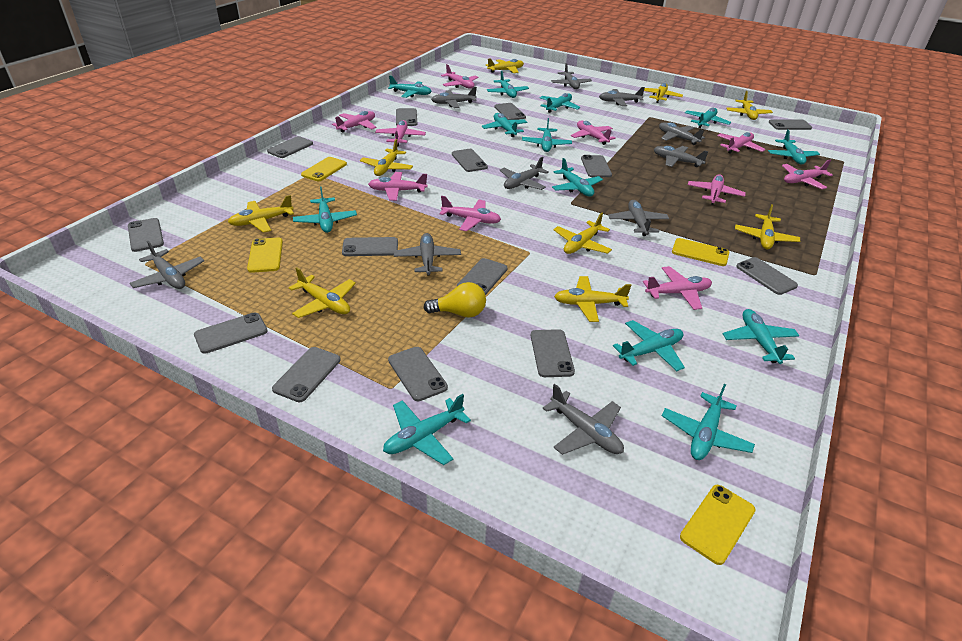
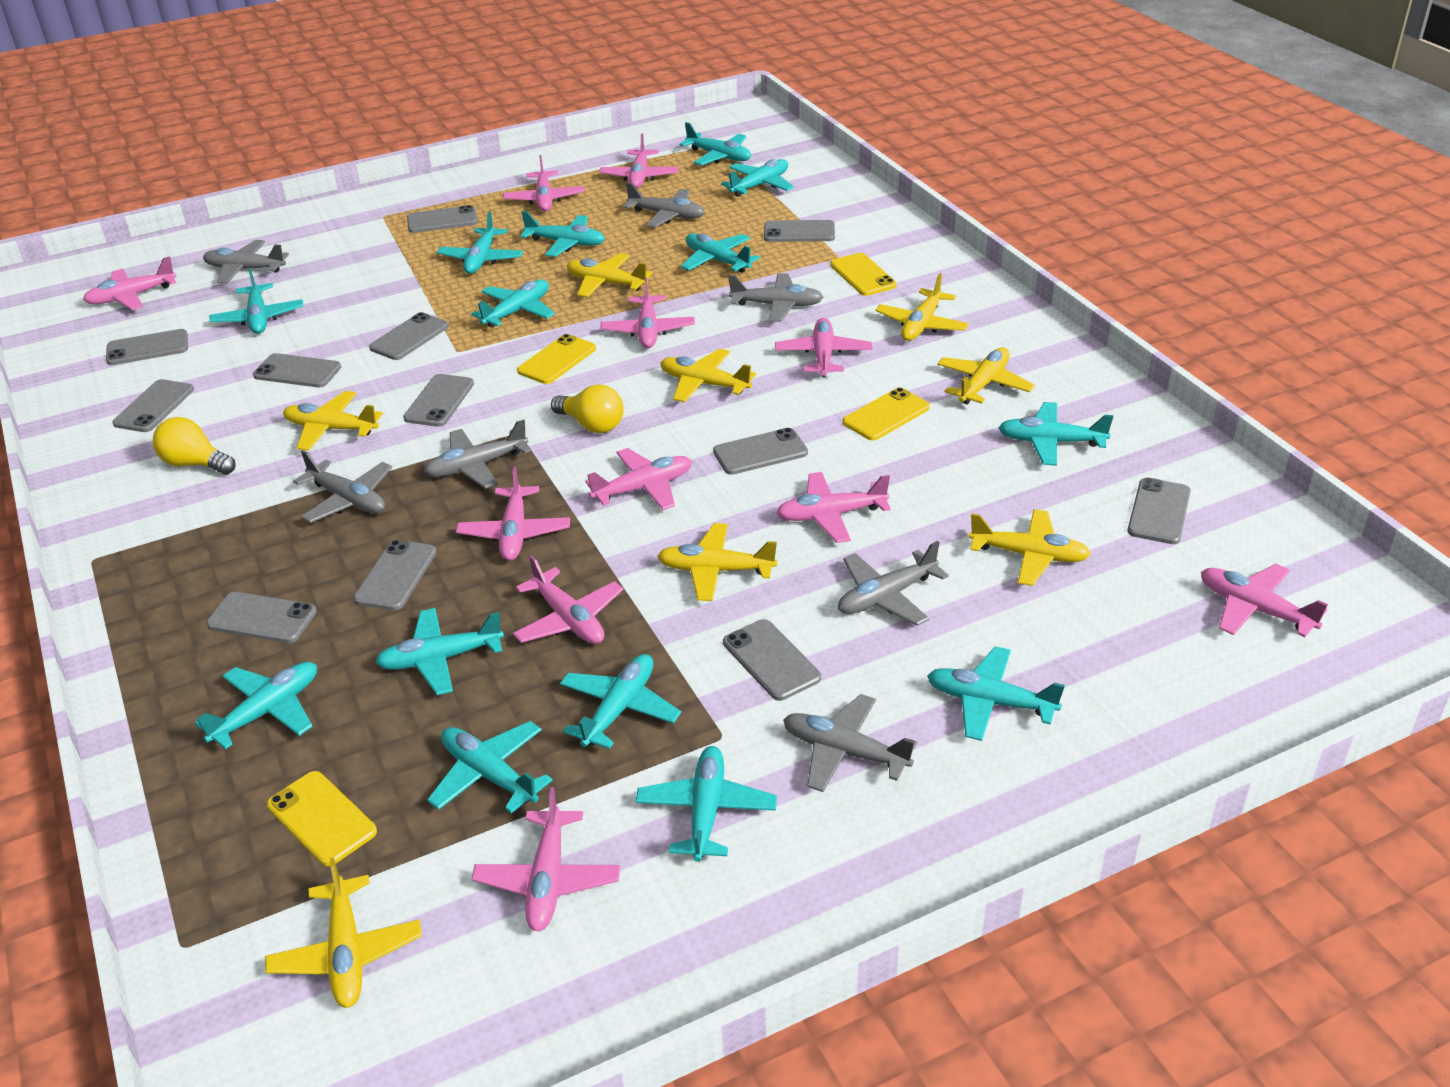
grey phone: 14 -> 12
grey plane: 10 -> 7
pink plane: 10 -> 11
turquoise plane: 13 -> 14
yellow light bulb: 1 -> 2
yellow plane: 9 -> 8

